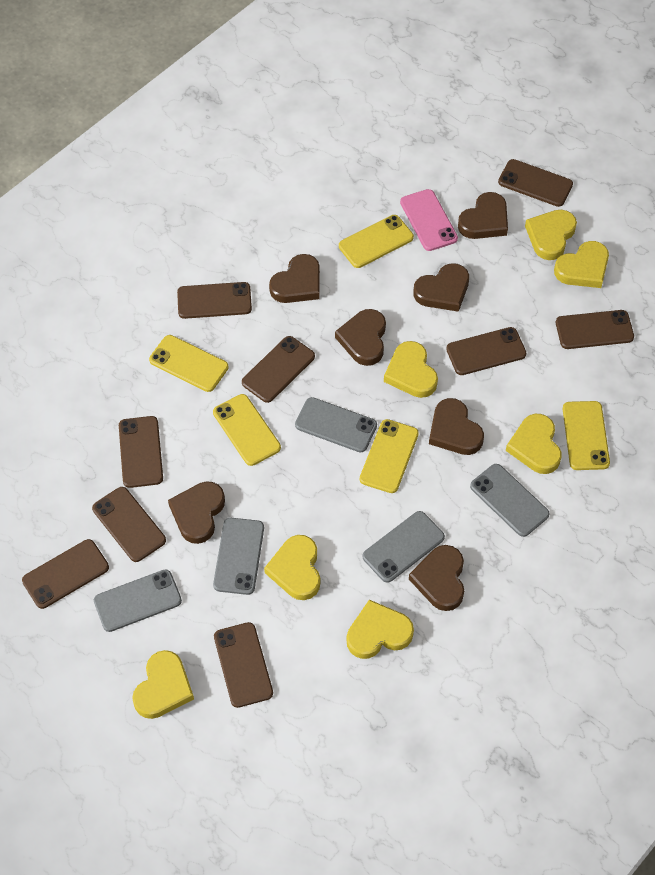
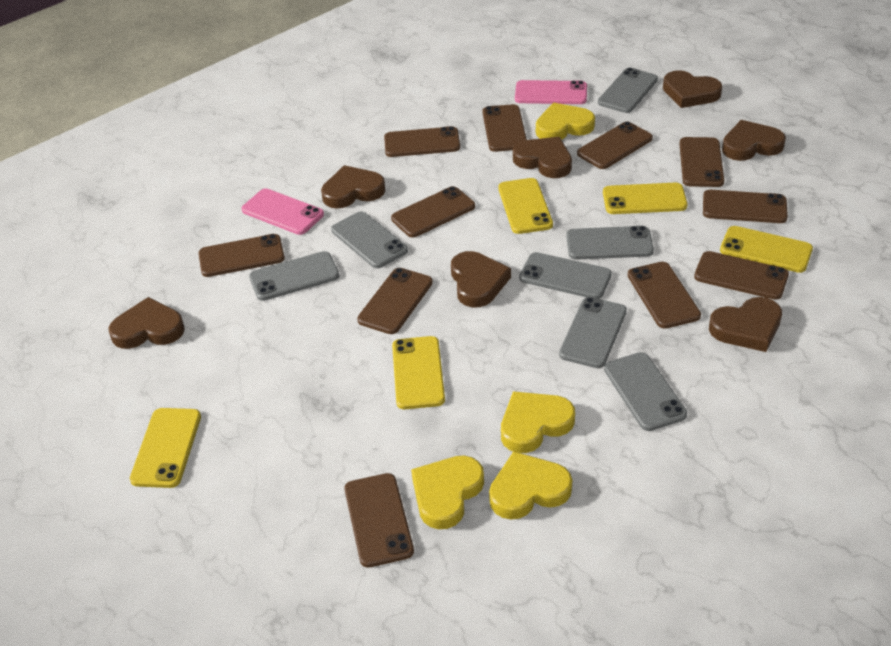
brown phone: 9 -> 11
grey phone: 5 -> 7
pink phone: 1 -> 2
yellow heart: 7 -> 4

